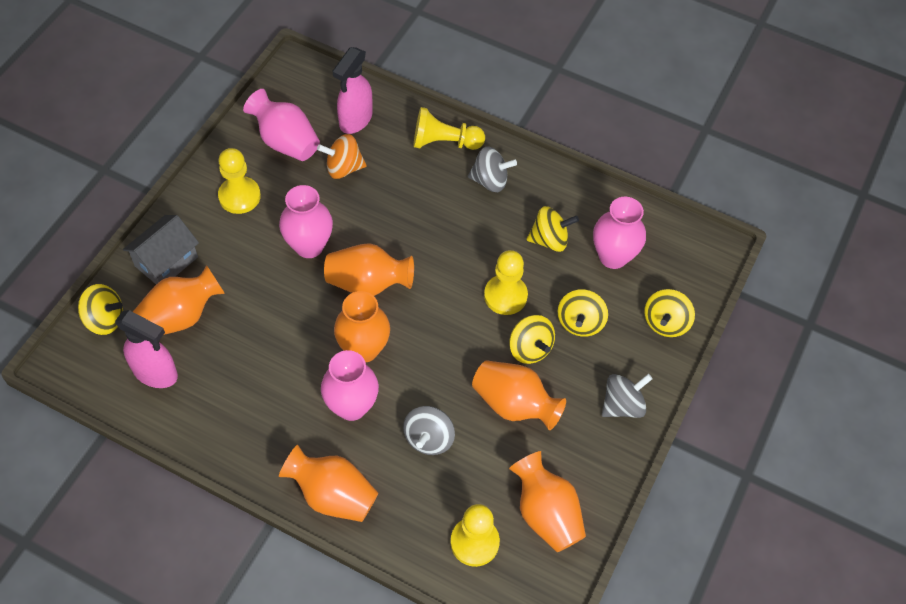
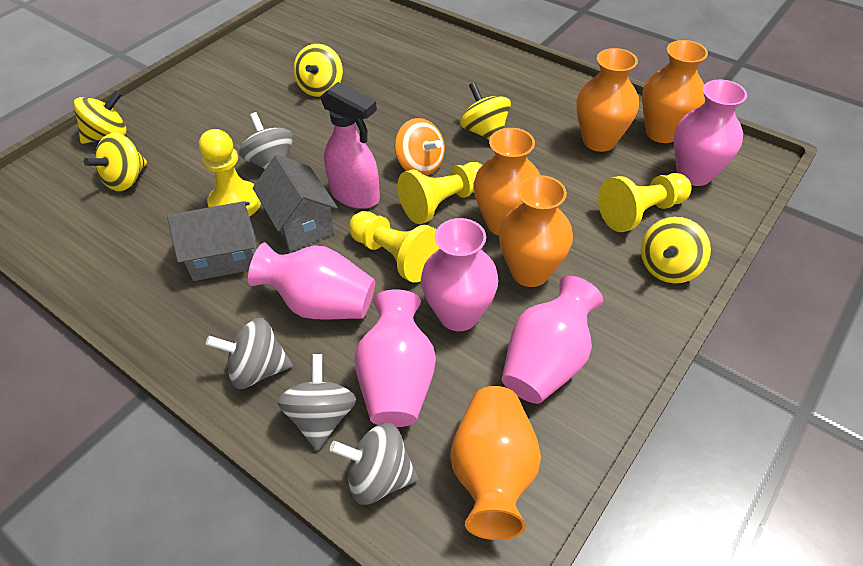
grey house: 1 -> 2
grey spinning top: 3 -> 4
orange vase: 6 -> 5
pink spray bottle: 2 -> 1
pink vase: 4 -> 5

